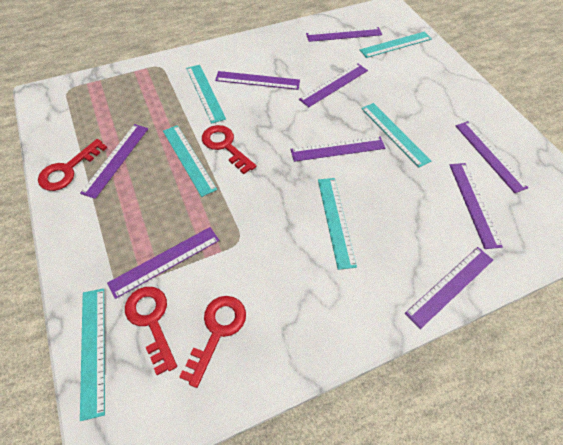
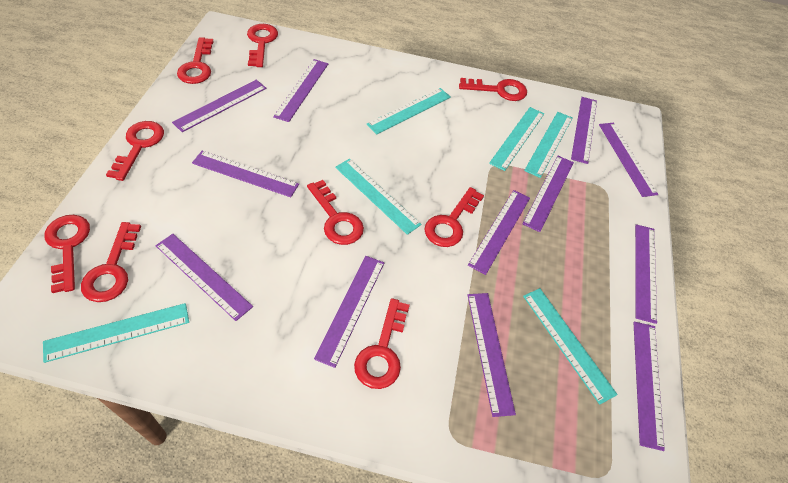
purple ruler: 9 -> 12
red key: 4 -> 9

